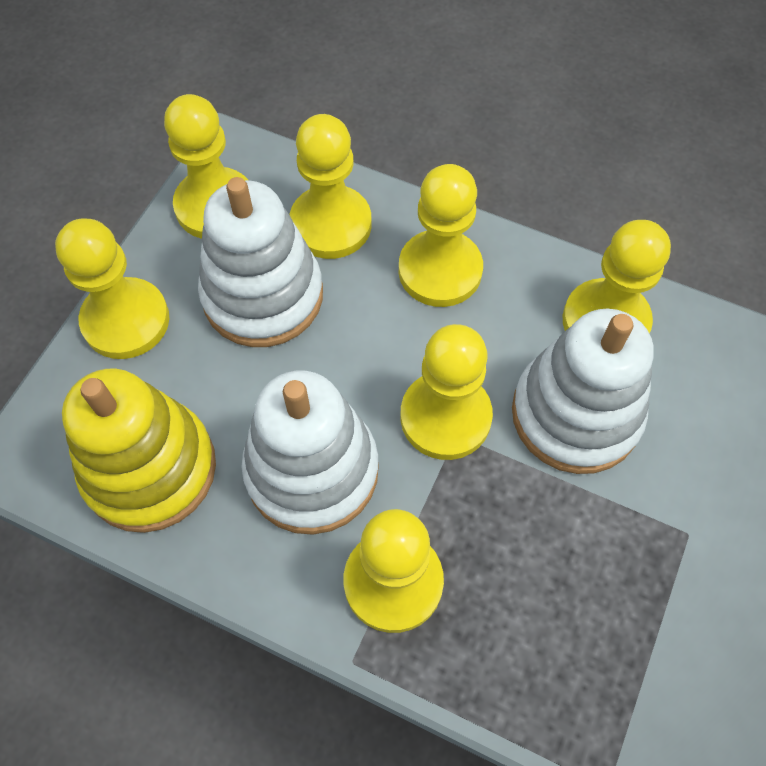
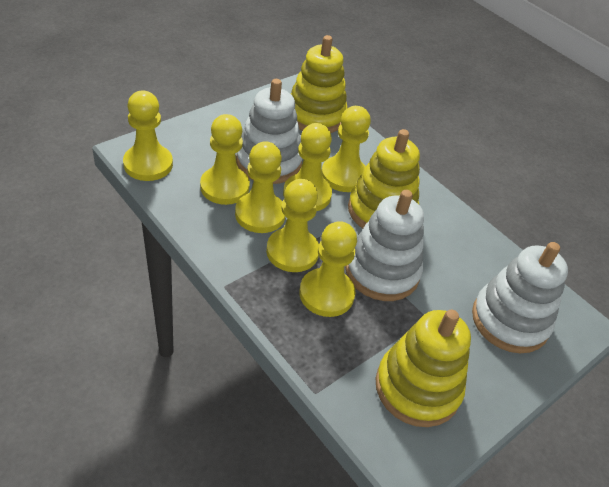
yellow stacking toy: 1 -> 3

